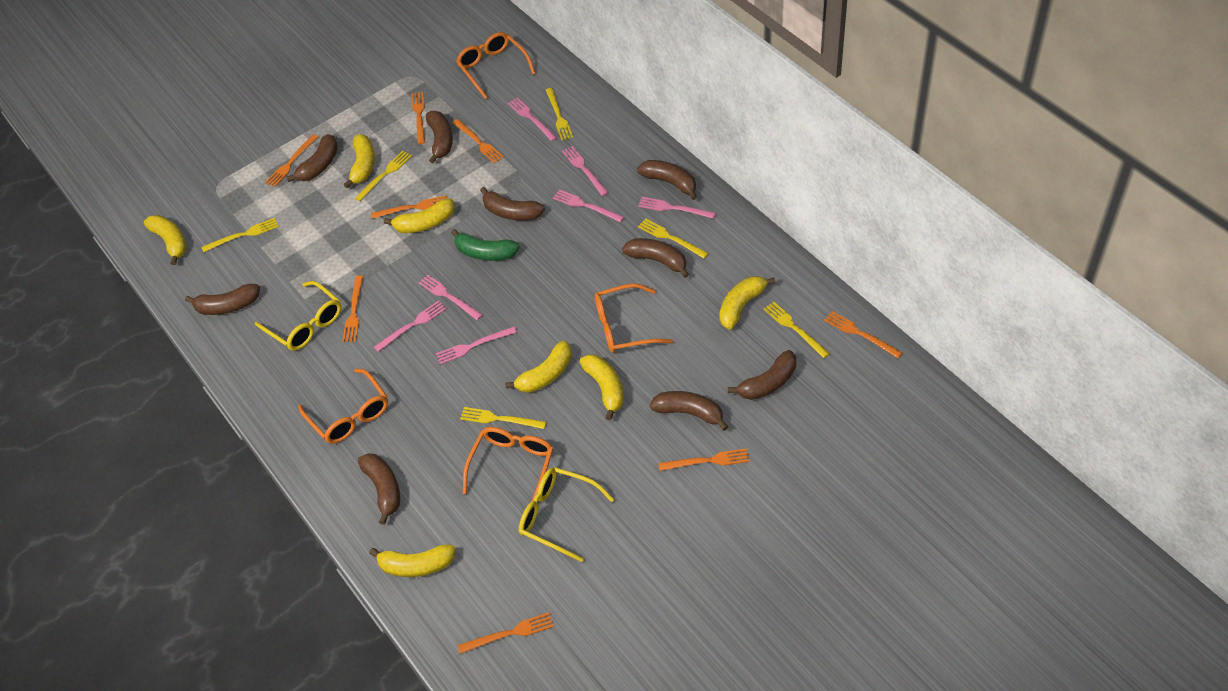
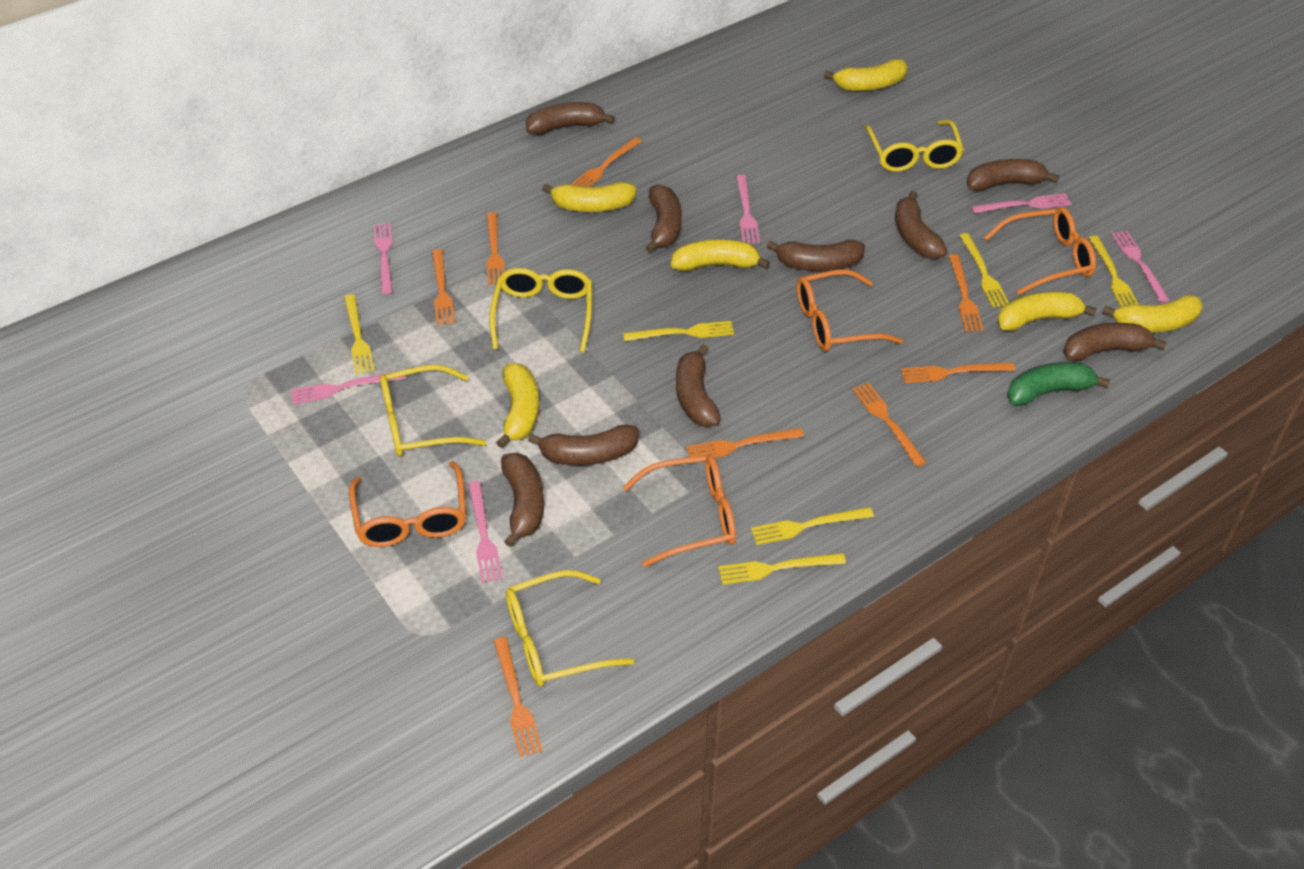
pink fork: 7 -> 6
yellow banana: 7 -> 6
yellow glasses: 2 -> 4

